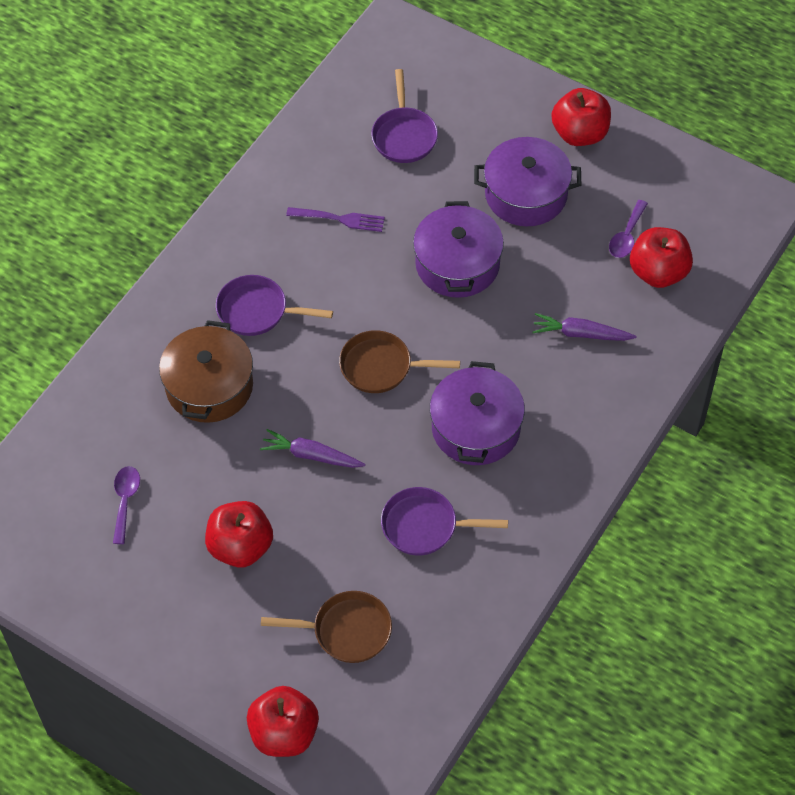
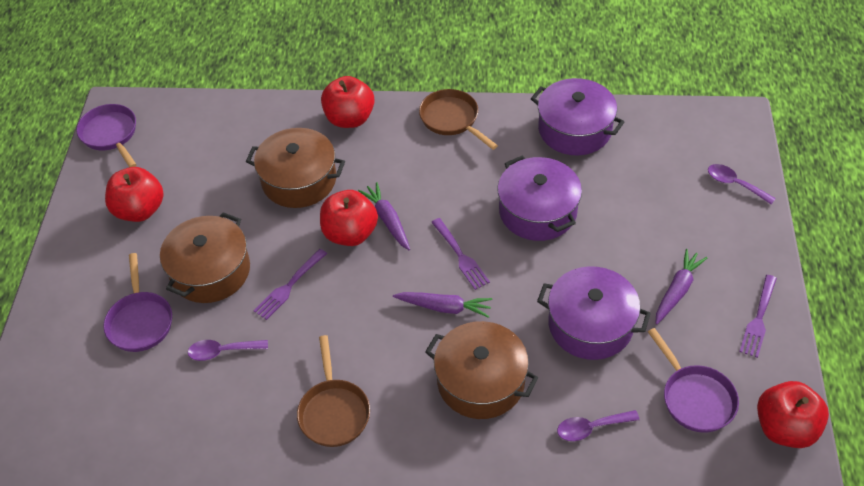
brown pot: 1 -> 3
purple carrot: 2 -> 3
purple fork: 1 -> 3
purple spoon: 2 -> 3

